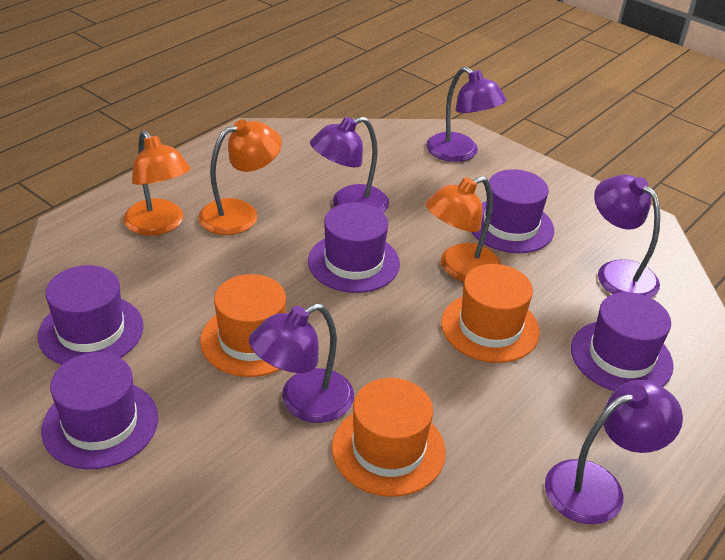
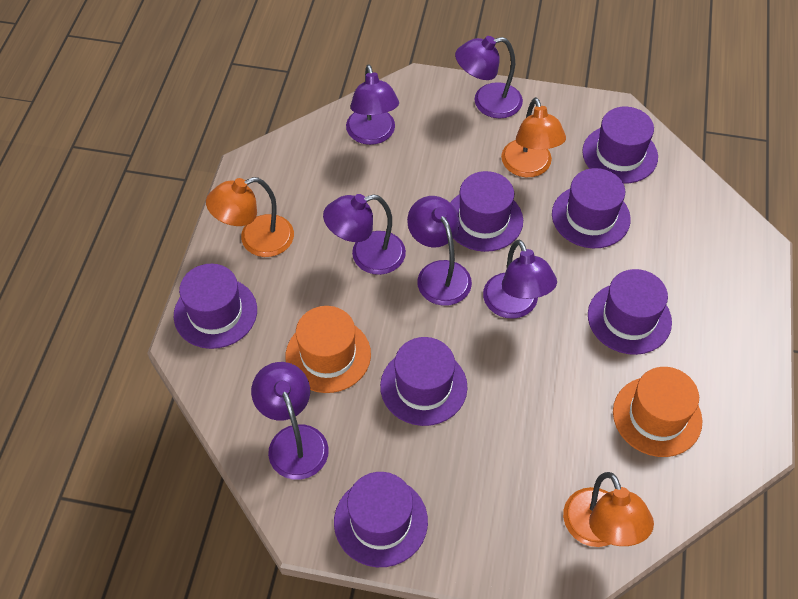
orange hat: 3 -> 2
purple hat: 5 -> 7
purple lamp: 5 -> 6

